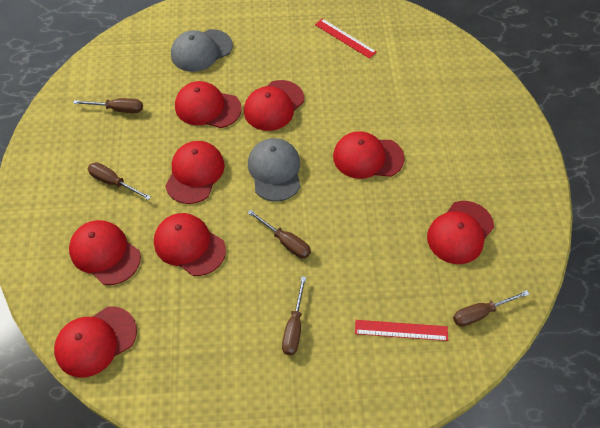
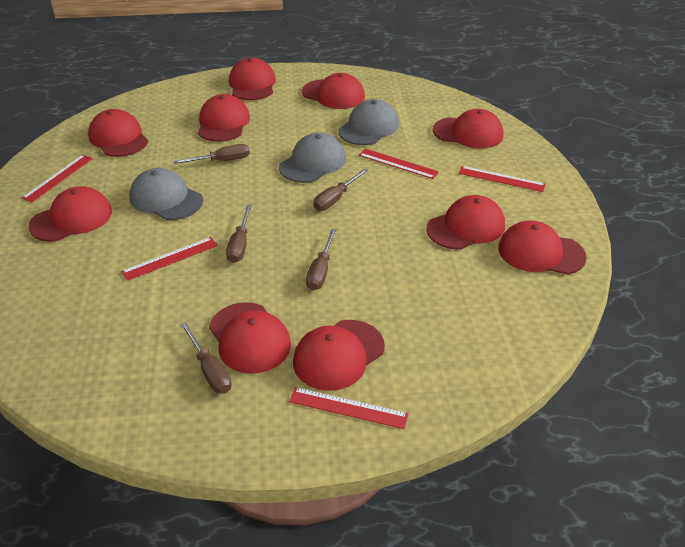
grey cap: 2 -> 3
red cap: 8 -> 10
red ruler: 2 -> 5

